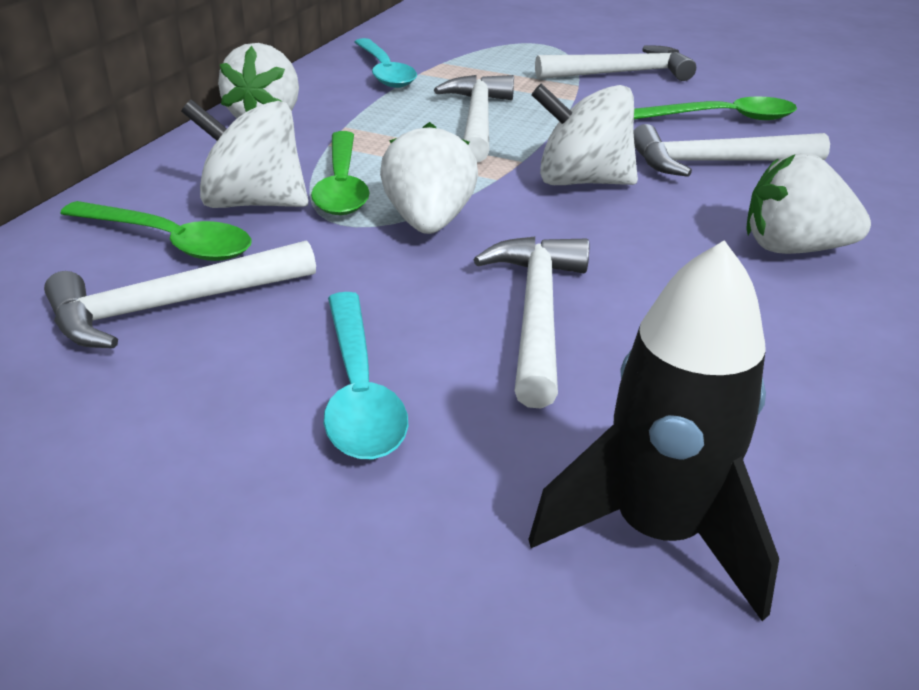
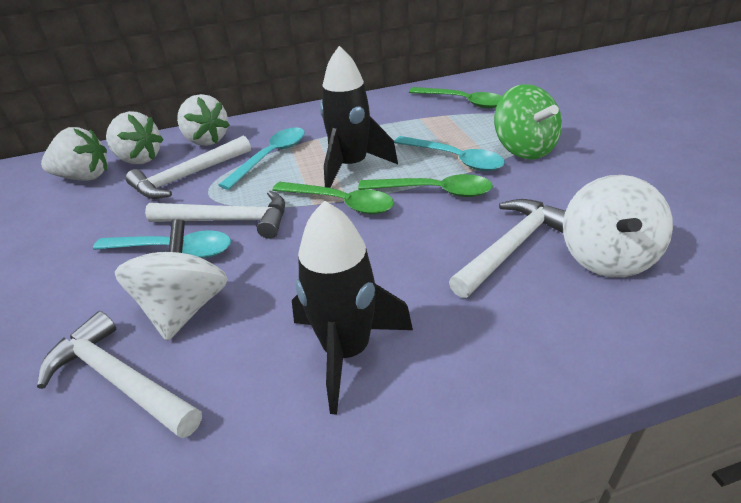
black rocket: 1 -> 2
green spinning top: 0 -> 1
turquoise spoon: 2 -> 3
white hammer: 5 -> 4

